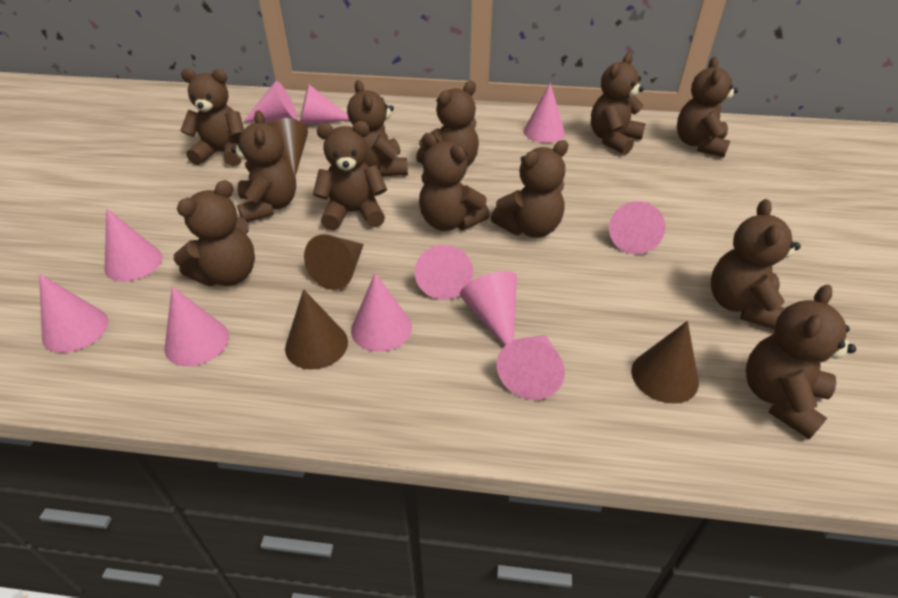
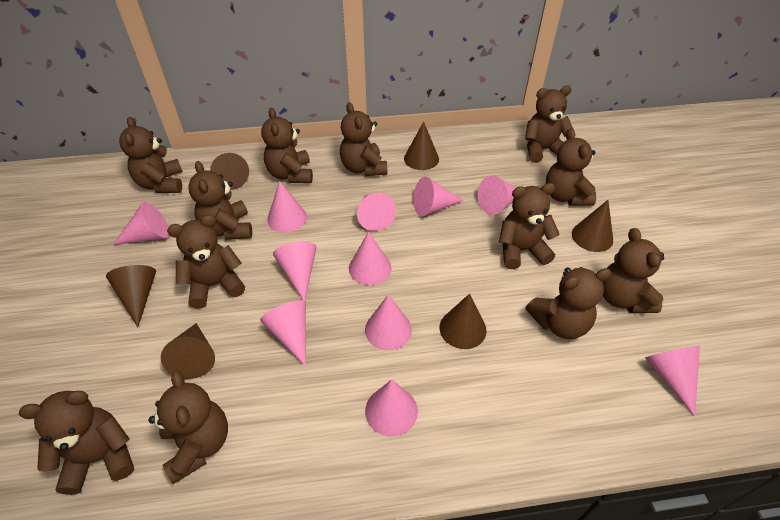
brown cone: 4 -> 6

